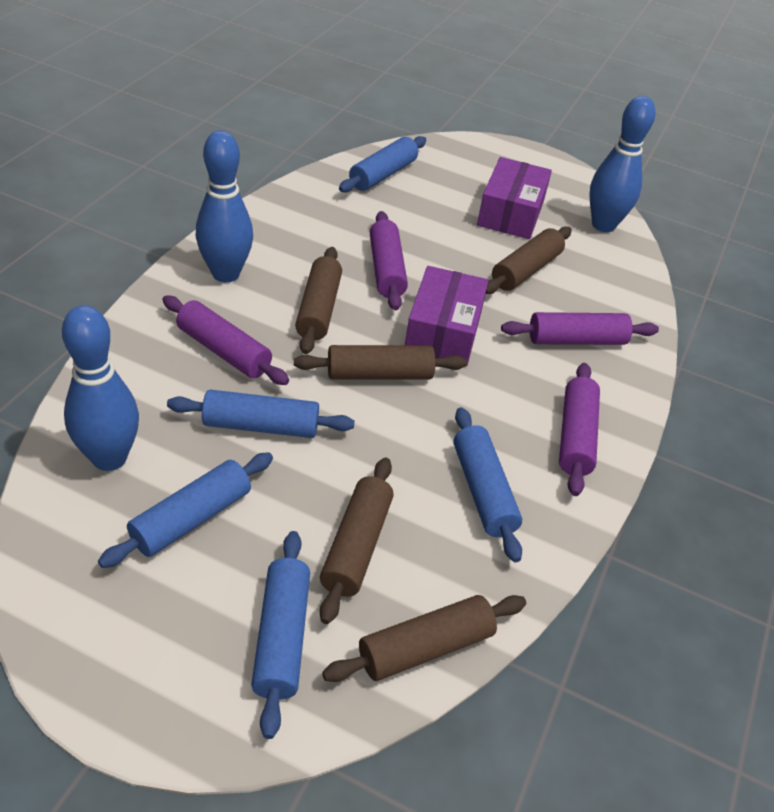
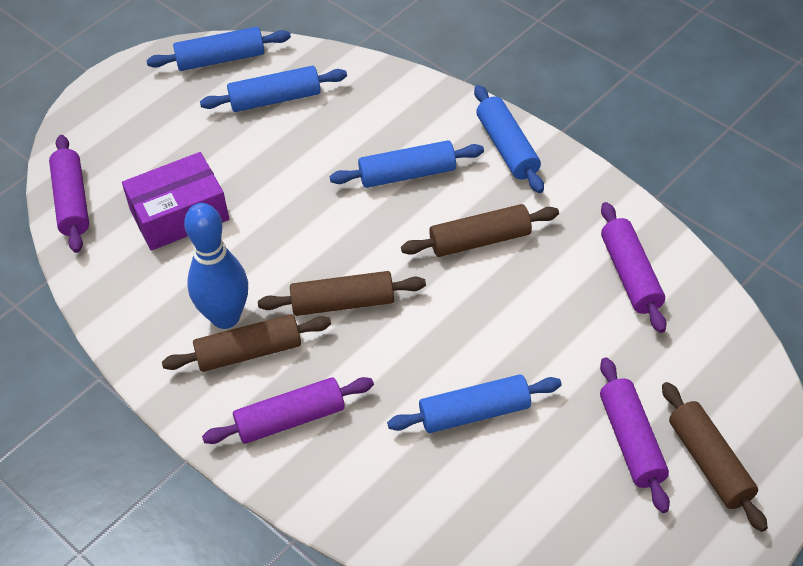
blue bowling pin: 3 -> 1
brown rolling pin: 5 -> 4
purple box: 2 -> 1

